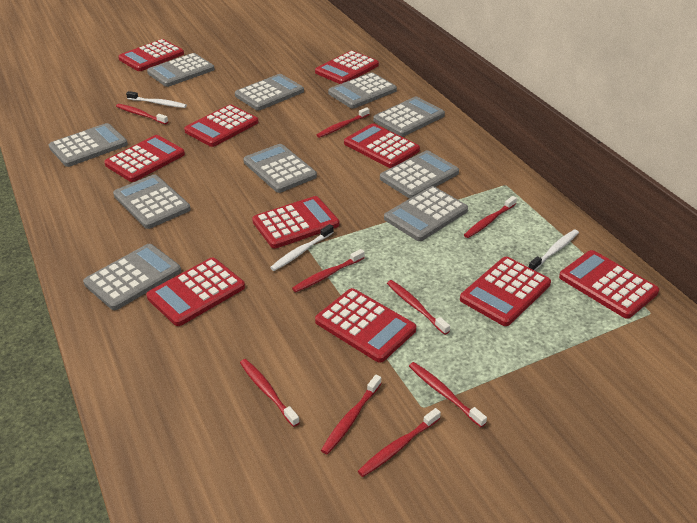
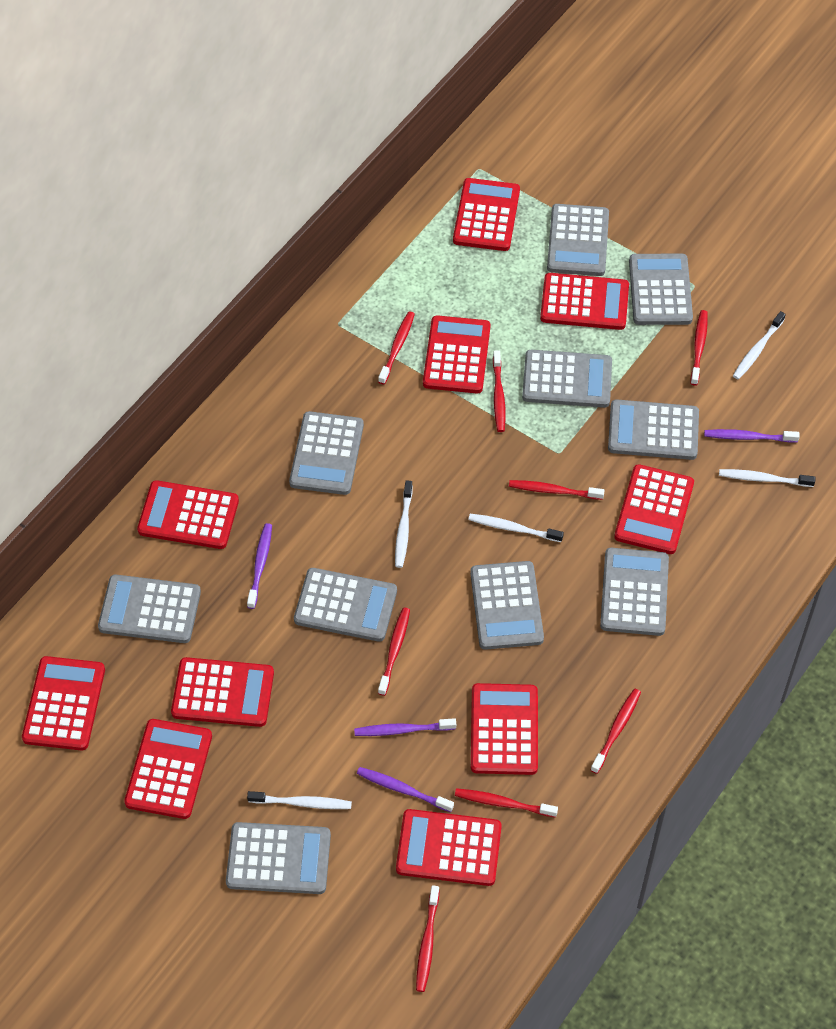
purple toothbrush: 0 -> 4
red toothbrush: 9 -> 8
white toothbrush: 3 -> 5

